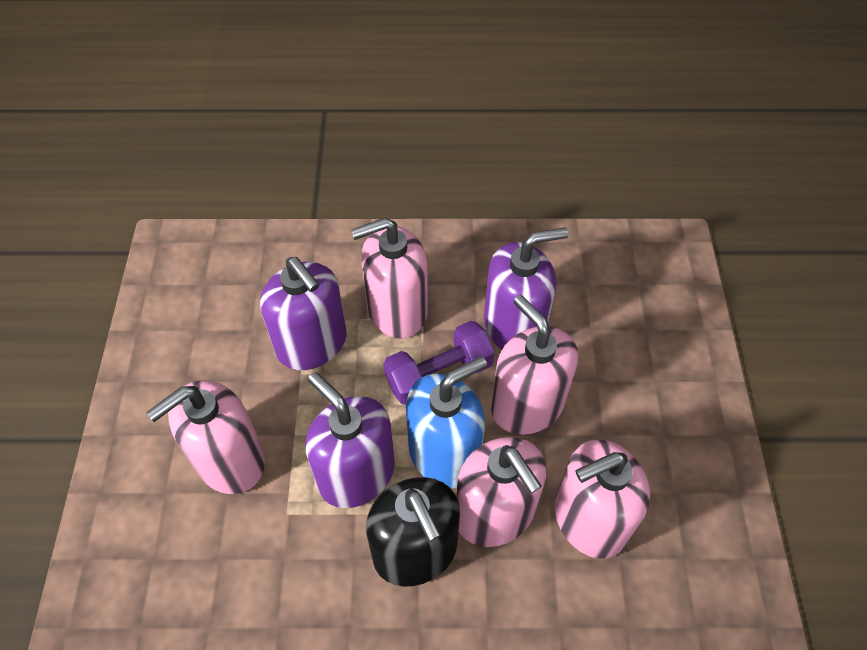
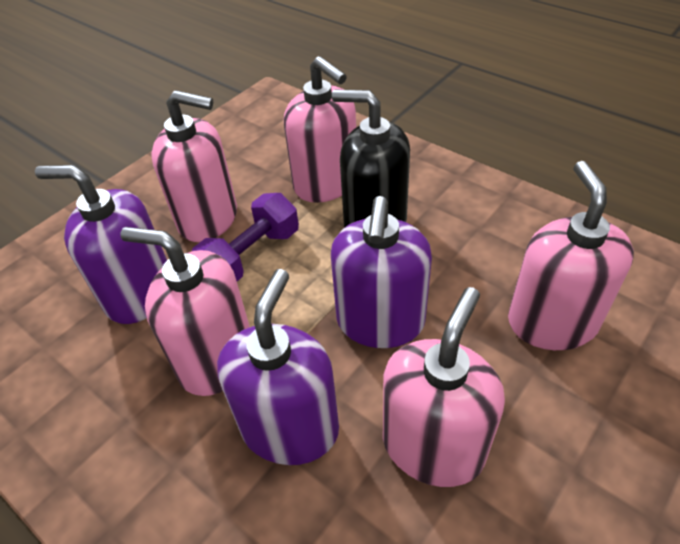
blue soap dispenser: 1 -> 0

